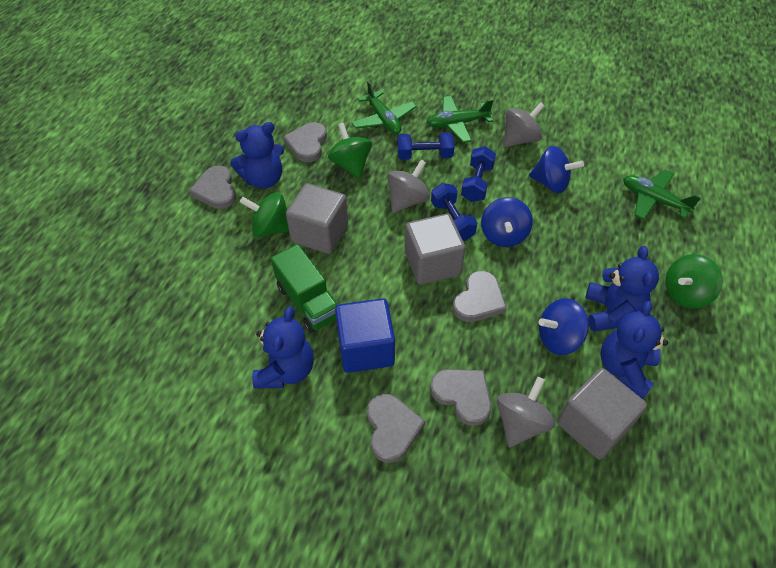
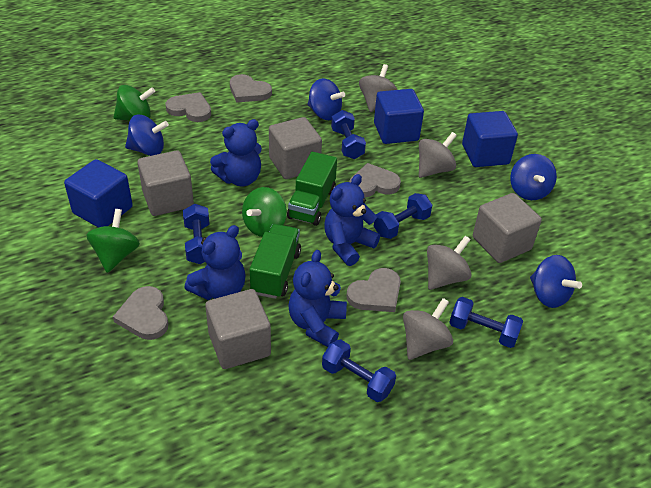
blue cube: 1 -> 3
blue dumbbell: 3 -> 5
blue spinning top: 3 -> 4
green plane: 3 -> 0
green truck: 1 -> 2
grey cube: 3 -> 4
grey spinning top: 3 -> 4

